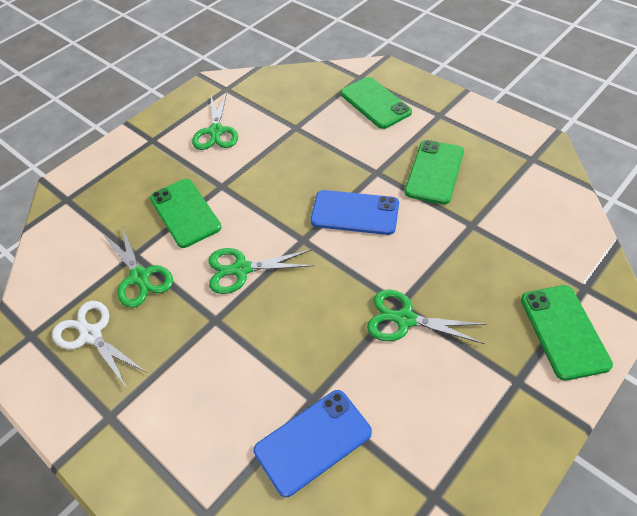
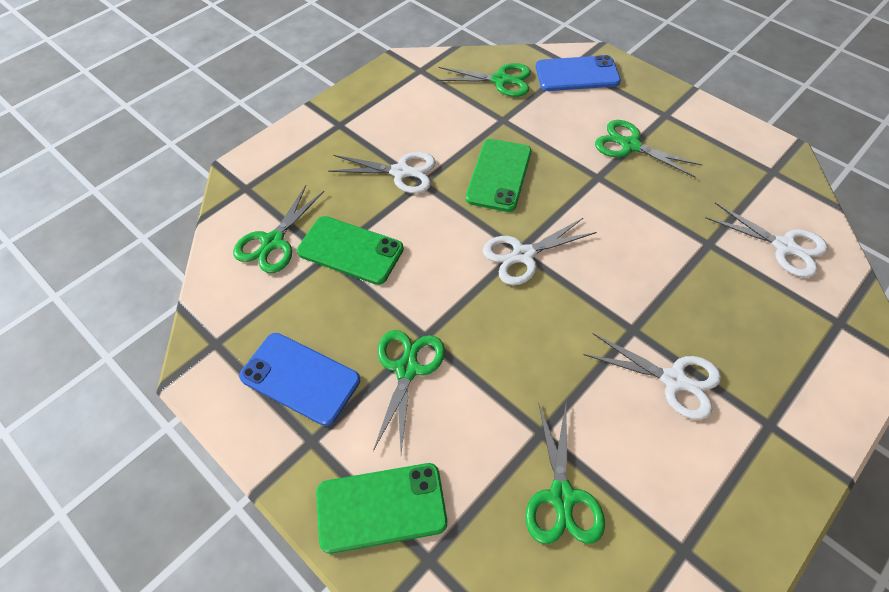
green phone: 4 -> 3
green scissors: 4 -> 5
white scissors: 1 -> 4

